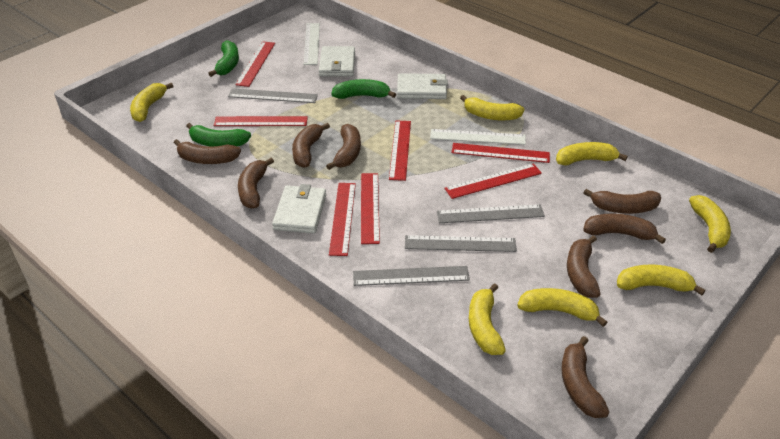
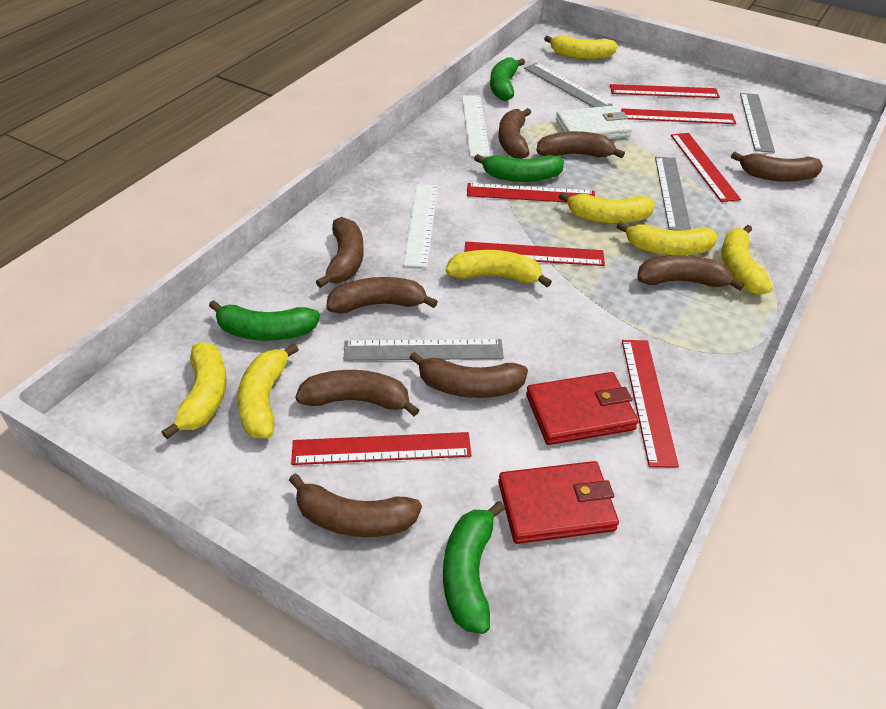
brown banana: 8 -> 9
green banana: 3 -> 4
red wallet: 0 -> 2
white wallet: 3 -> 1

